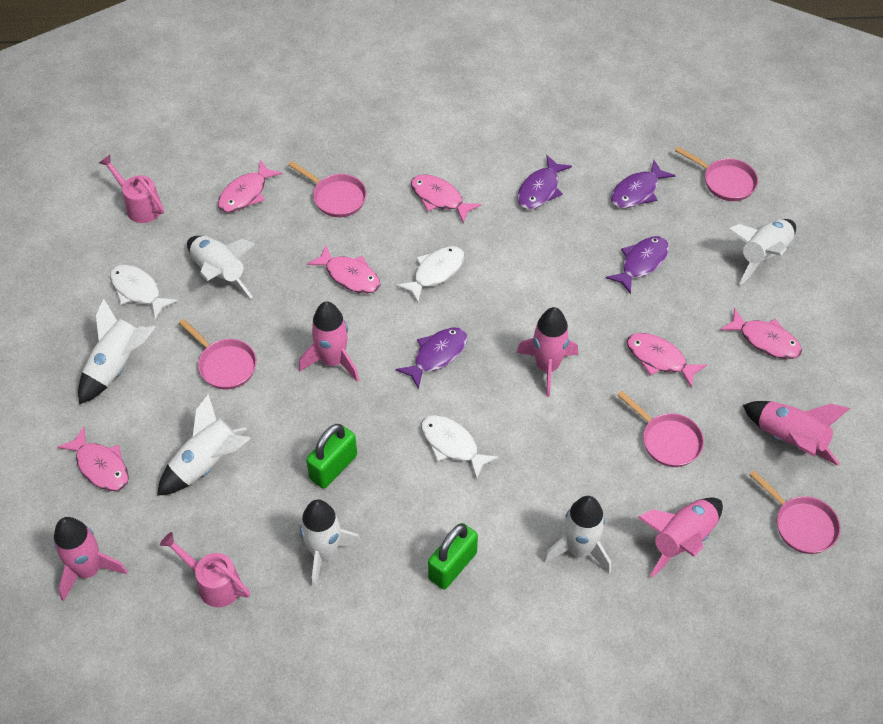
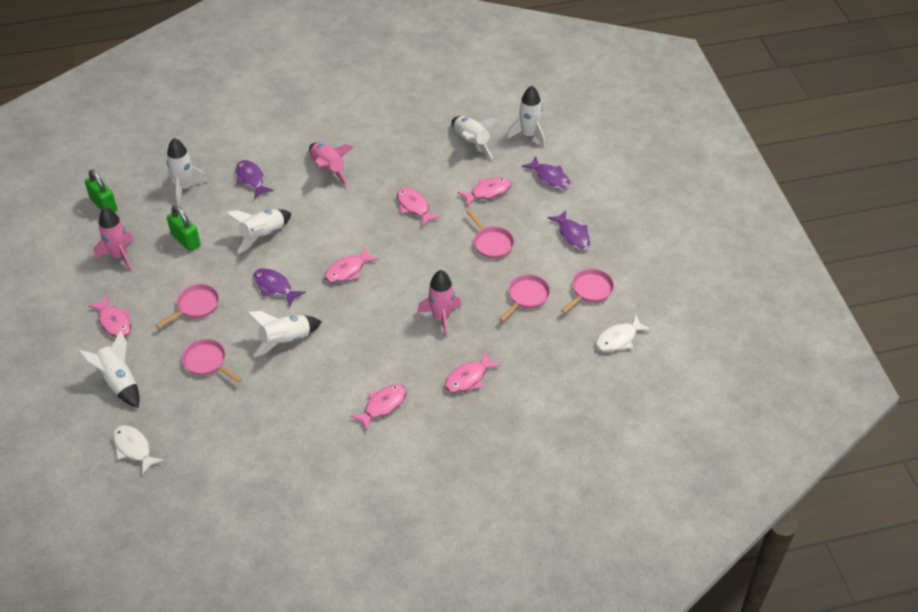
pink rocket: 5 -> 3
pink watering can: 2 -> 0
white fish: 3 -> 2

